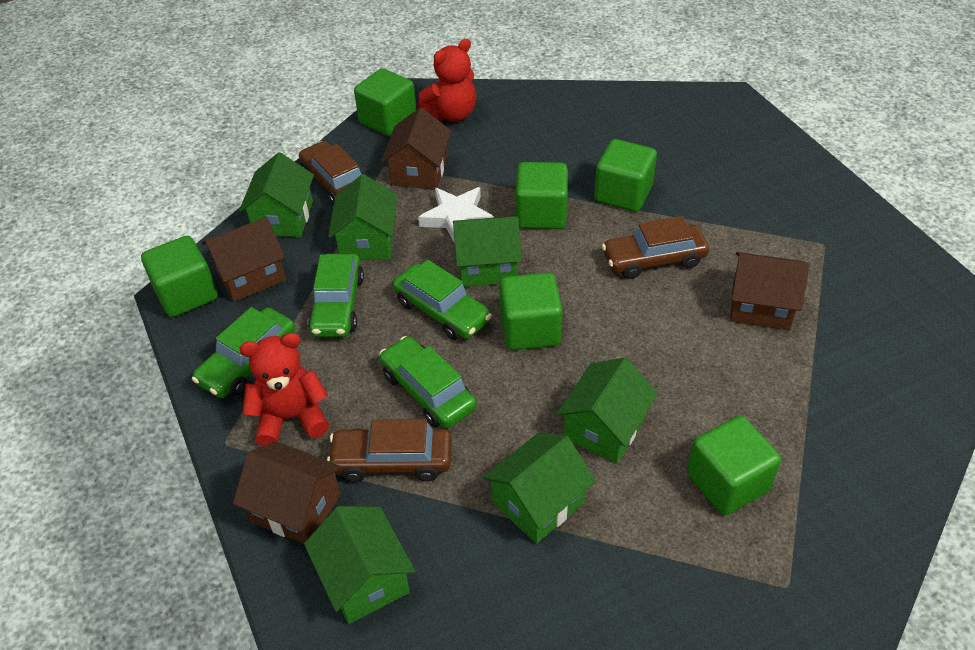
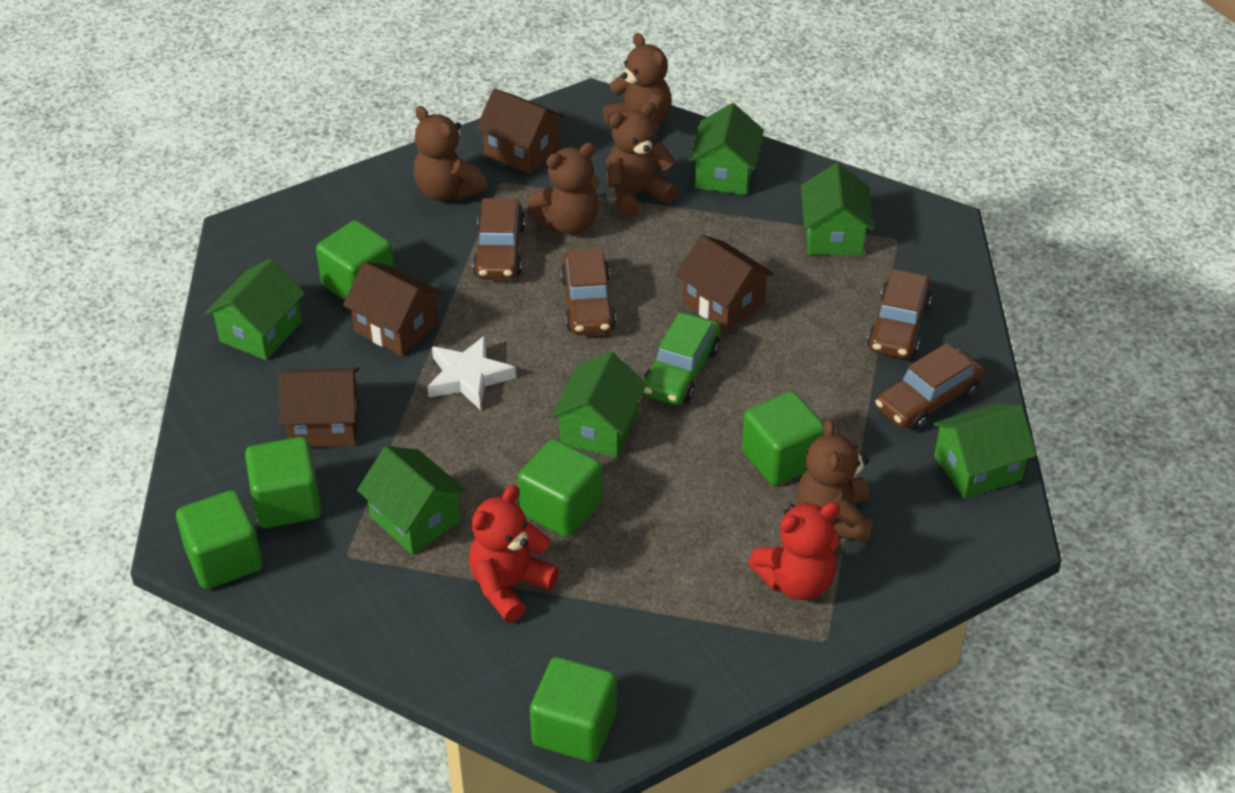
brown car: 3 -> 4
brown teddy bear: 0 -> 5
green car: 4 -> 1

